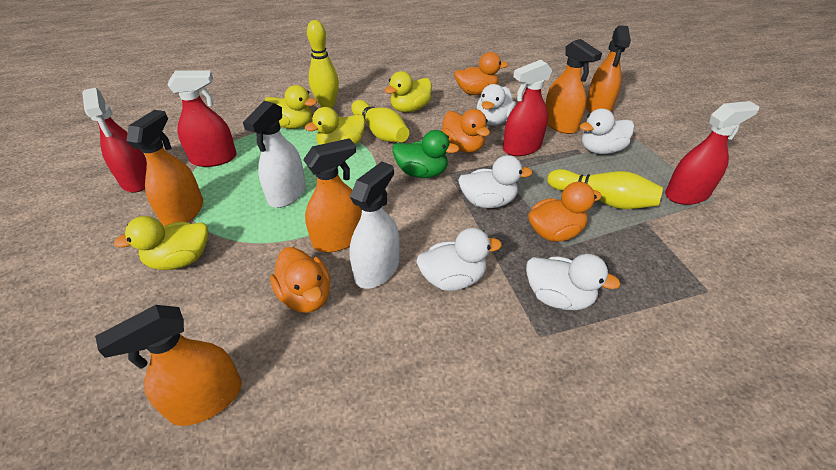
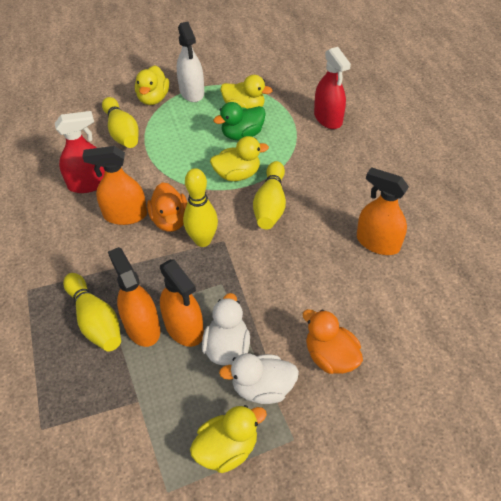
orange duck: 4 -> 2
orange spray bottle: 5 -> 4
red spray bottle: 4 -> 2
white duck: 5 -> 2
white spray bottle: 2 -> 1
yellow bowling pin: 3 -> 4

